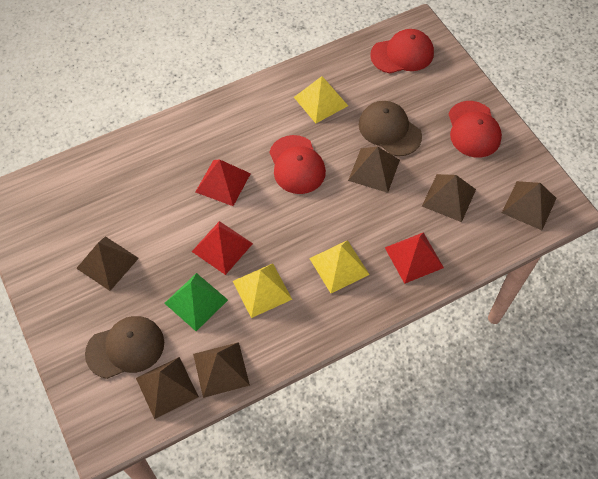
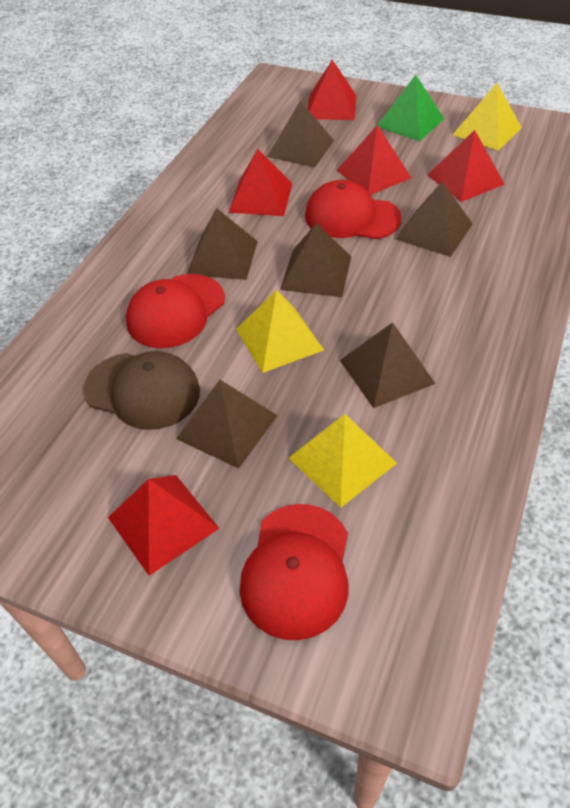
brown cap: 2 -> 1
red pyramid: 3 -> 5

